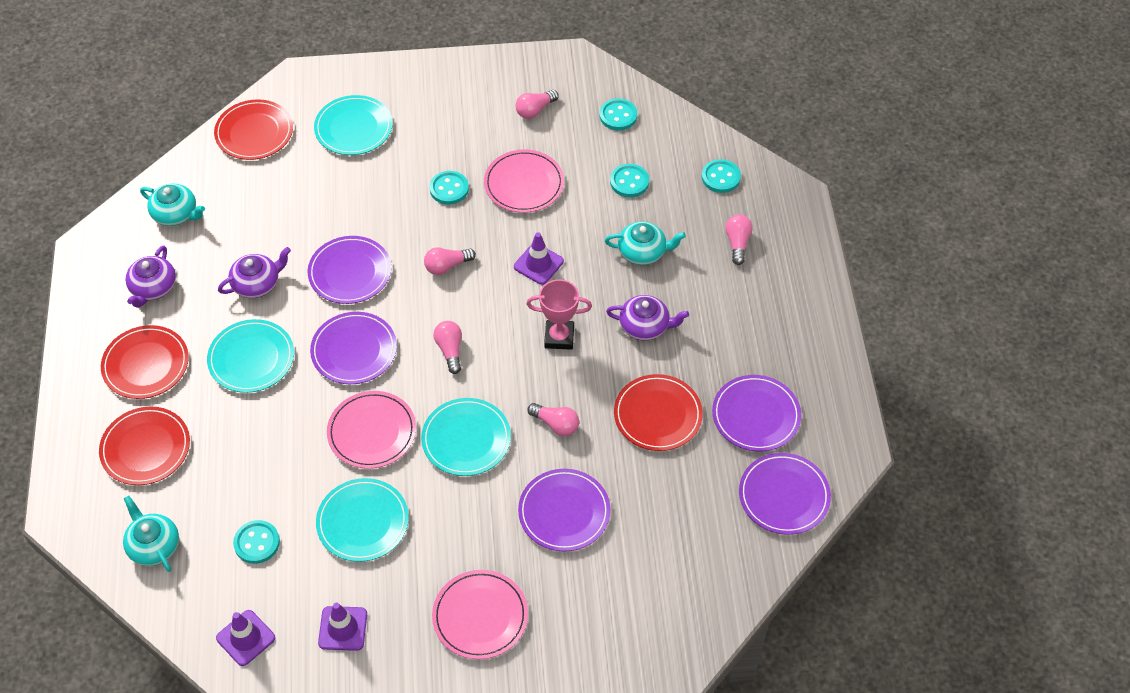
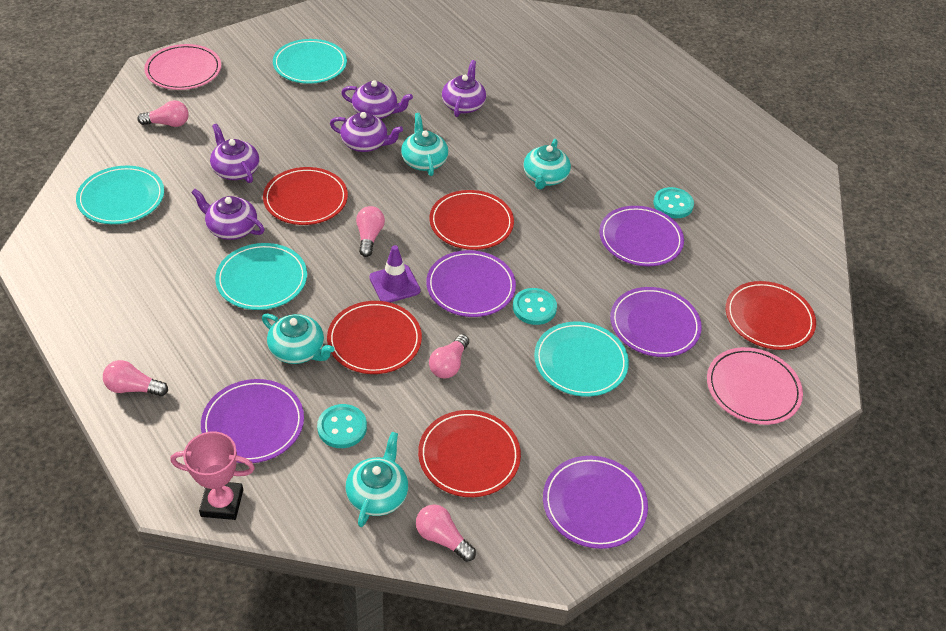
pink plate: 3 -> 2
purple teapot: 3 -> 5
purple traffic cone: 3 -> 1
red plate: 4 -> 5
turquoise button: 5 -> 3
turquoise teapot: 3 -> 4

